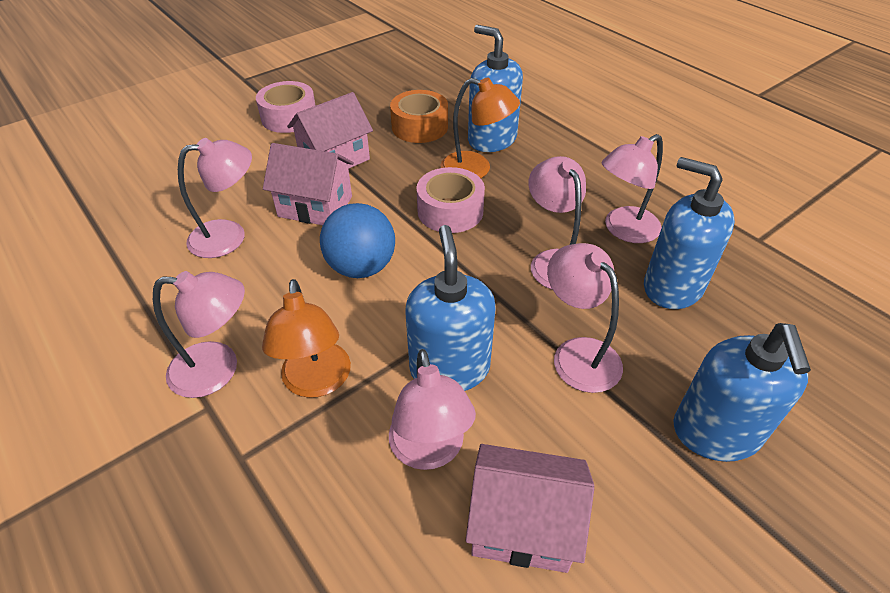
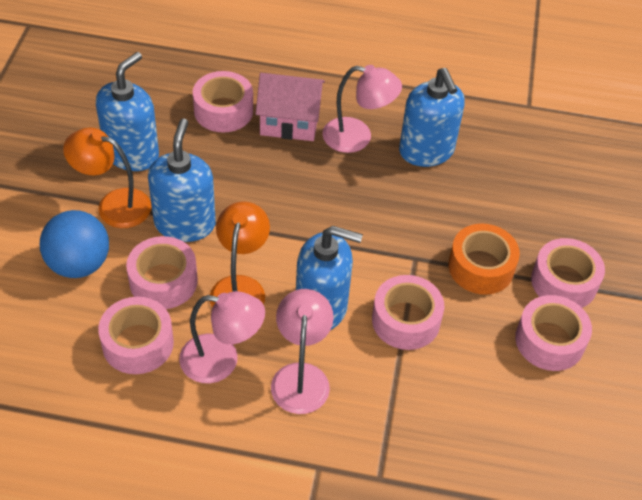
pink house: 3 -> 1
pink lamp: 6 -> 3
pink tape: 2 -> 6

